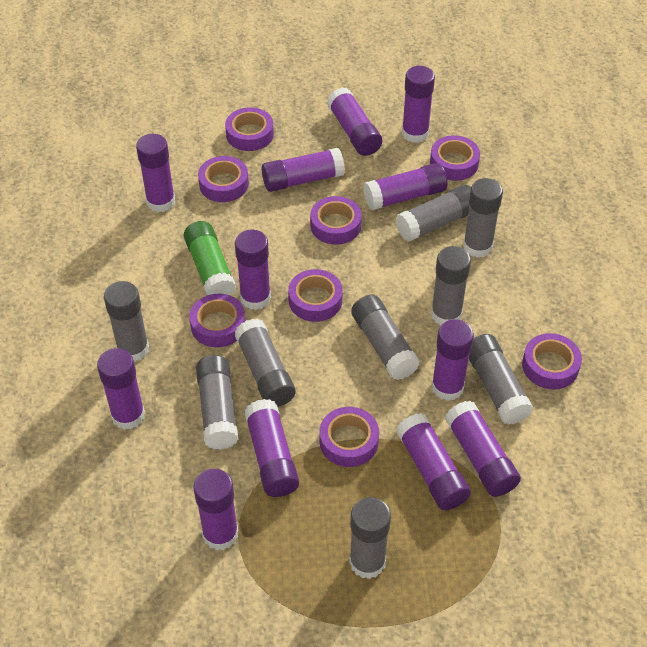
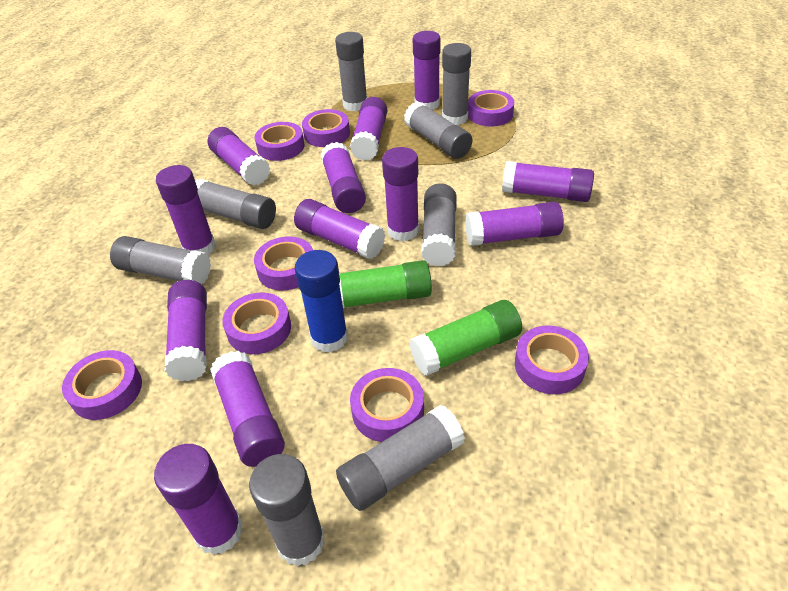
blue glue stick: 0 -> 1
green glue stick: 1 -> 2
grey glue stick: 9 -> 8

